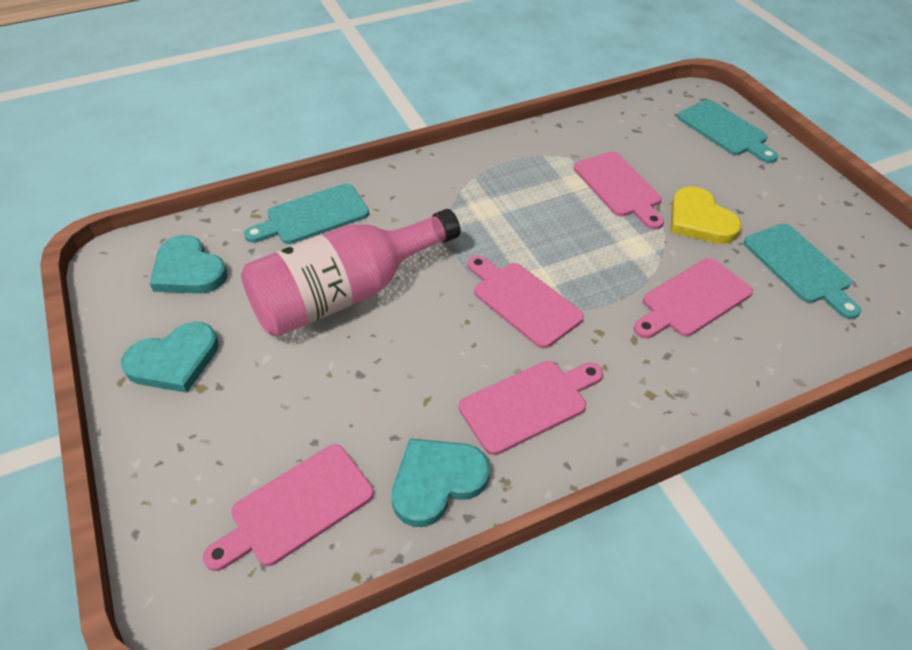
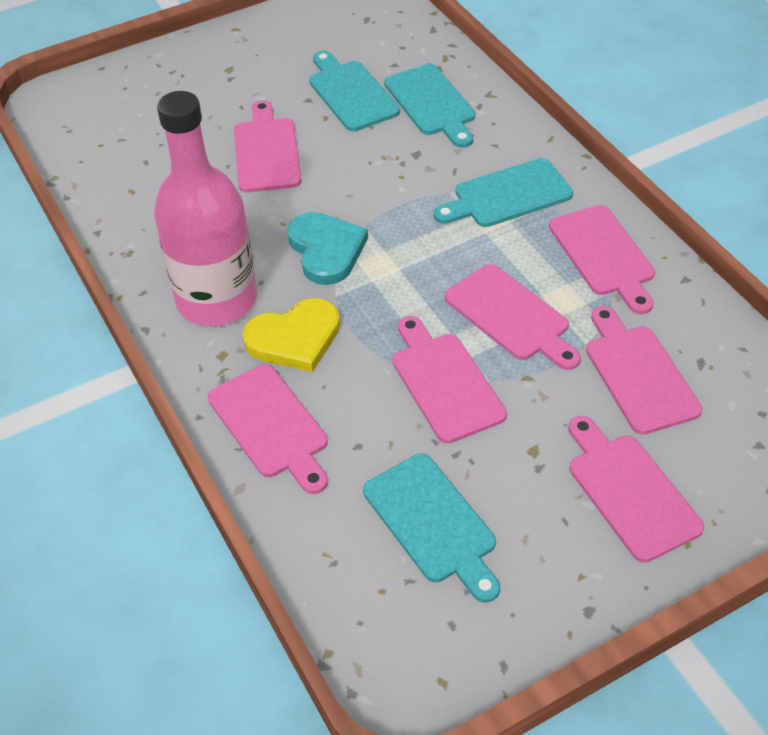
pink cutting board: 5 -> 7
turquoise cutting board: 3 -> 4
turquoise heart: 3 -> 1

